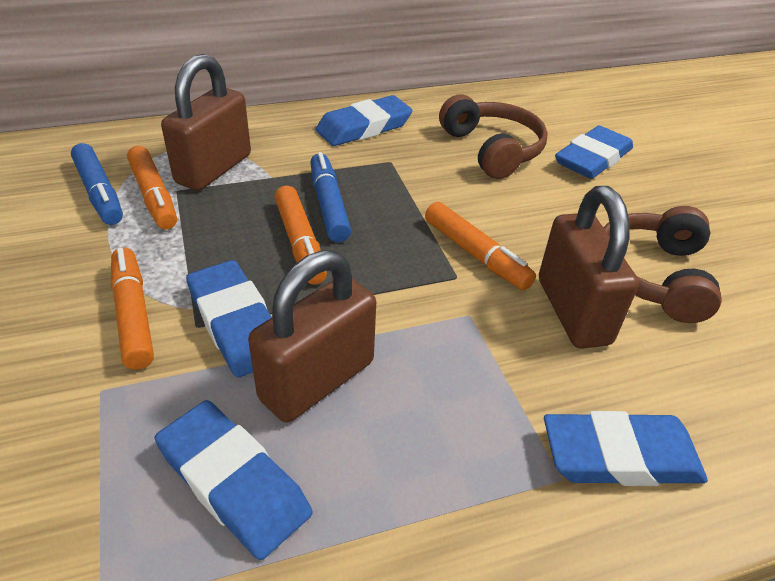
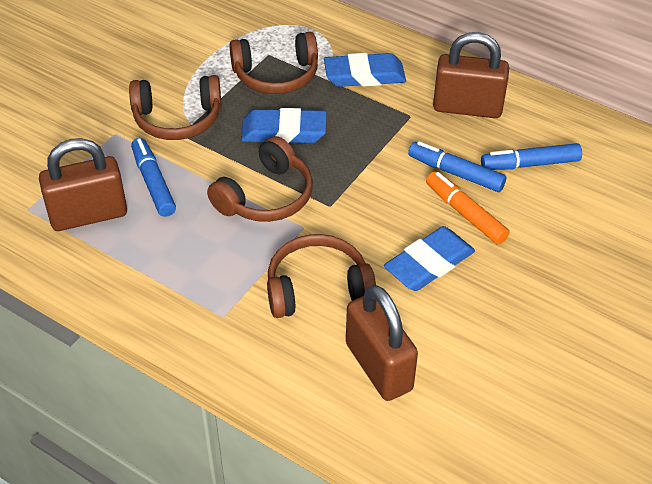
blue eraser: 5 -> 3
blue marker: 2 -> 3
brown headphones: 2 -> 4
orange marker: 4 -> 1

